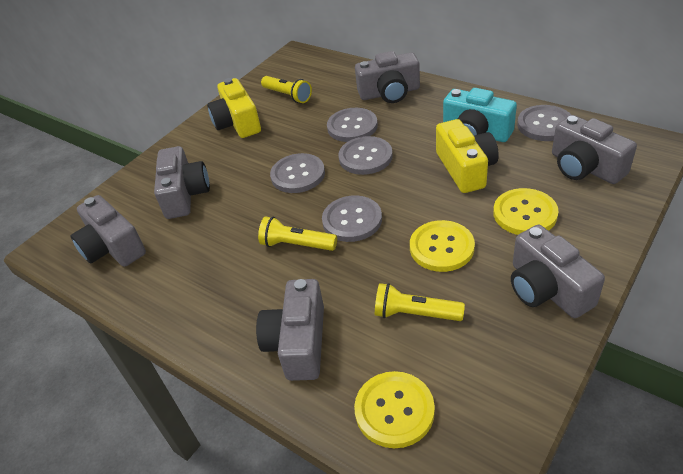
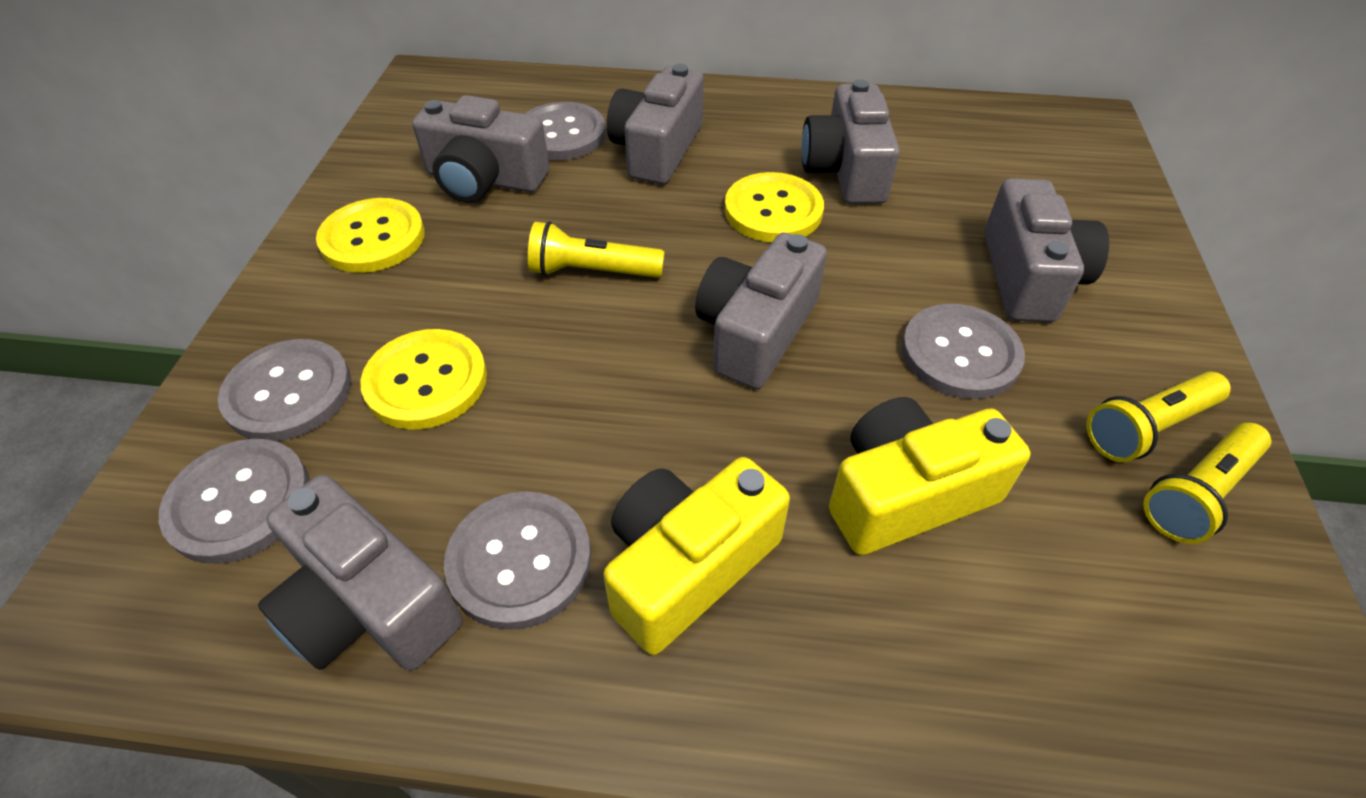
turquoise camera: 1 -> 0

